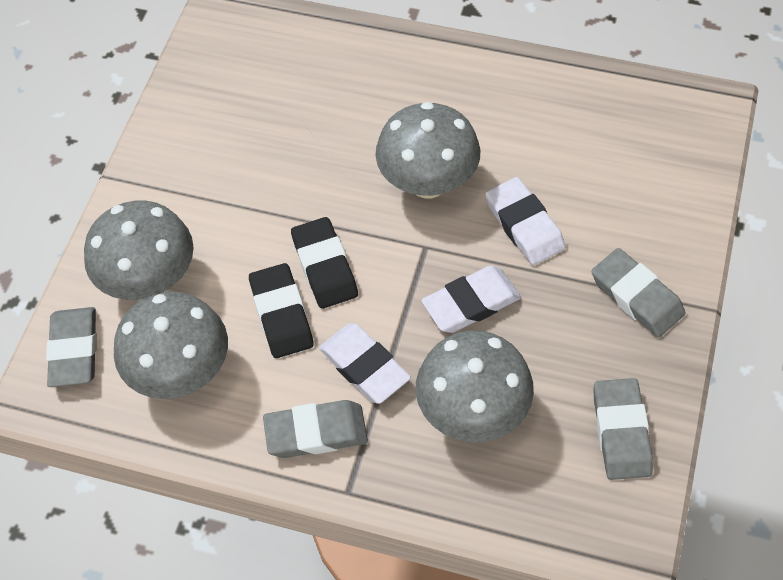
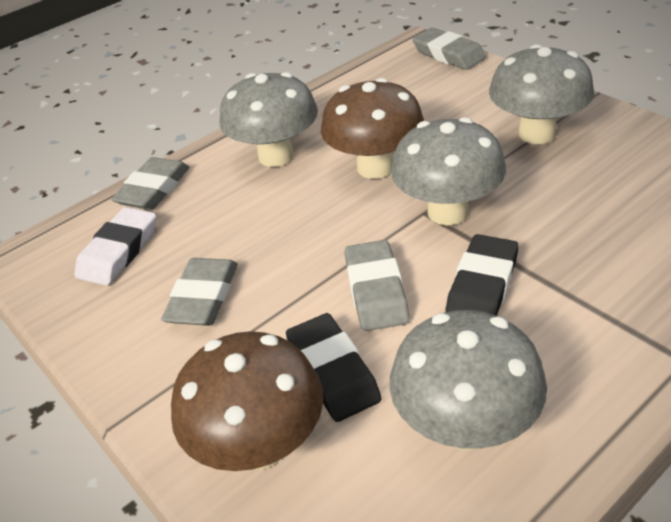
brown mushroom: 0 -> 2
white eraser: 3 -> 1

